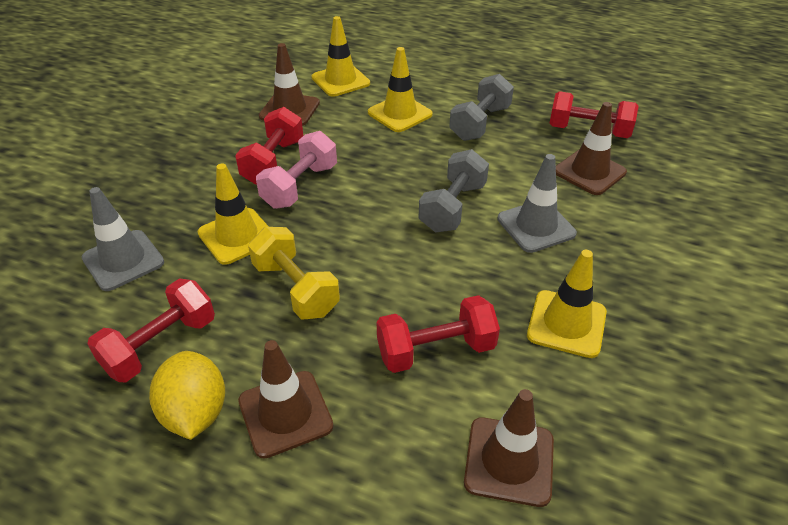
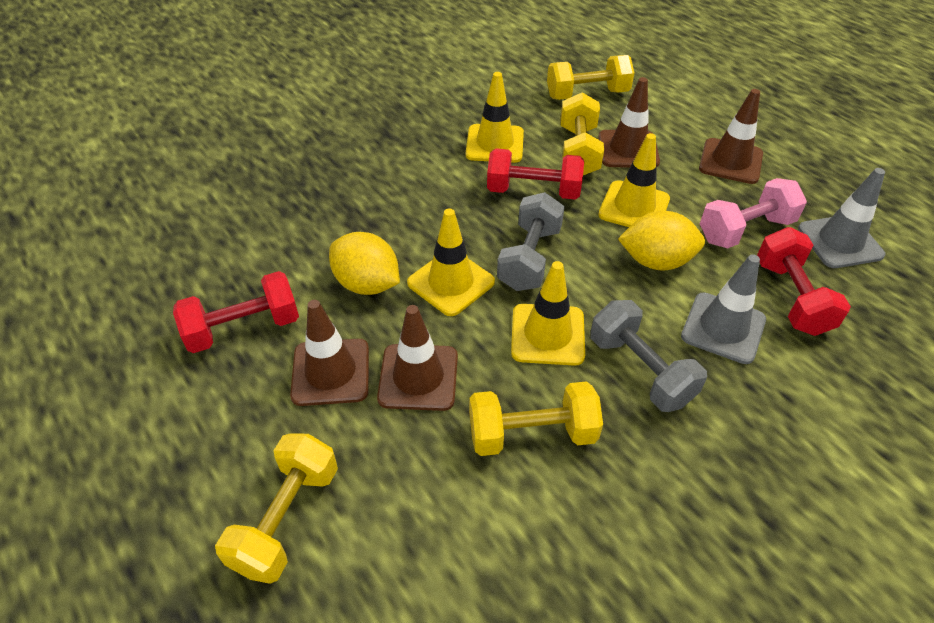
red dumbbell: 4 -> 3
yellow dumbbell: 1 -> 4
yellow lemon: 1 -> 2

